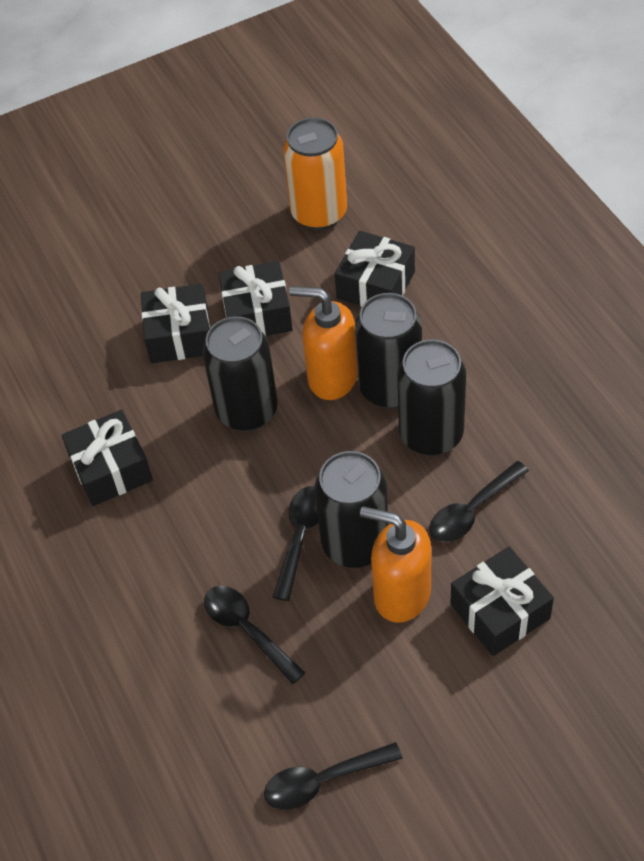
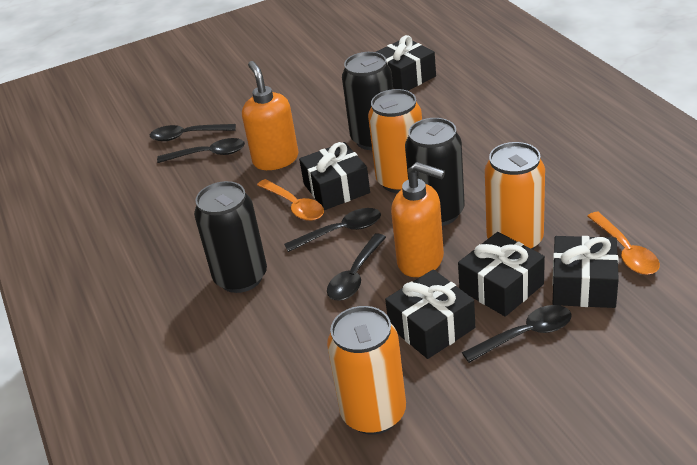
black can: 4 -> 3
black spoon: 4 -> 5
orange can: 1 -> 3
orange spoon: 0 -> 2

